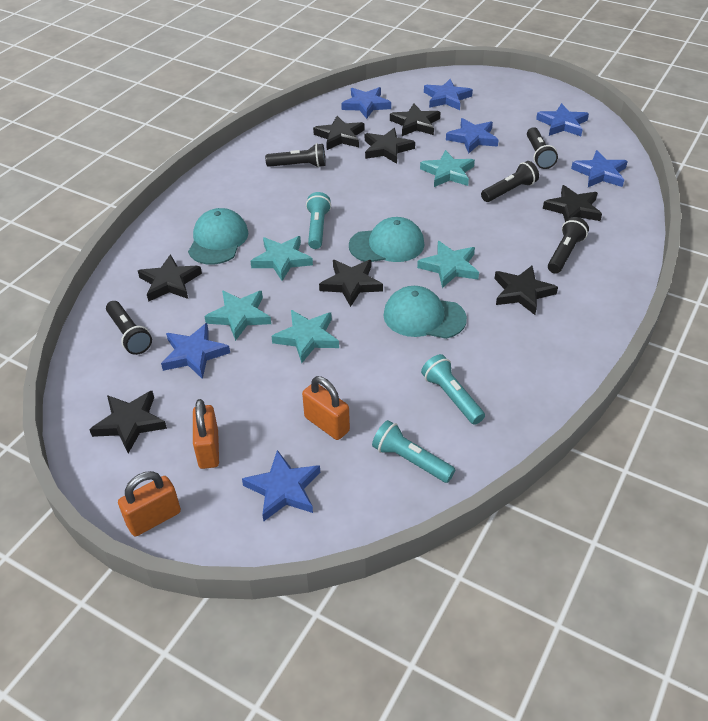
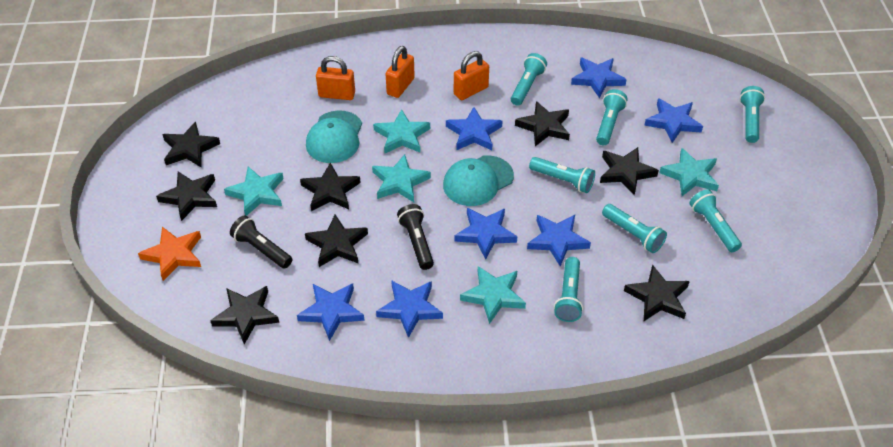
black flashlight: 5 -> 2
orange star: 0 -> 1
turquoise cap: 3 -> 2
turquoise flashlight: 3 -> 7

